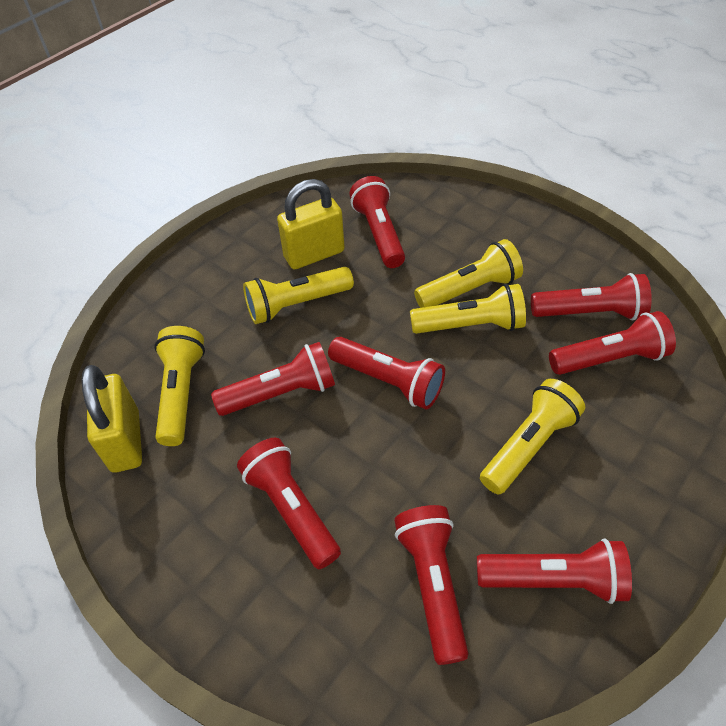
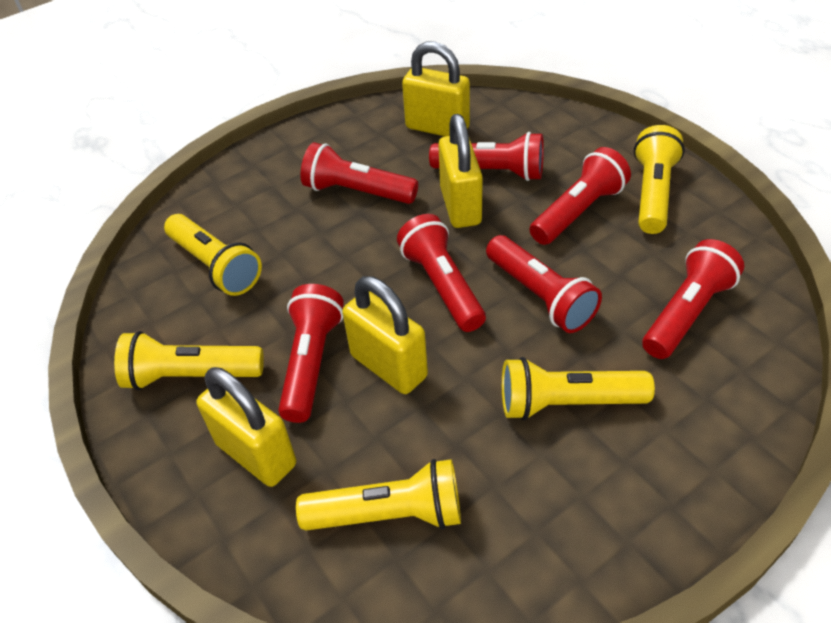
red flashlight: 8 -> 7
yellow padlock: 2 -> 4

